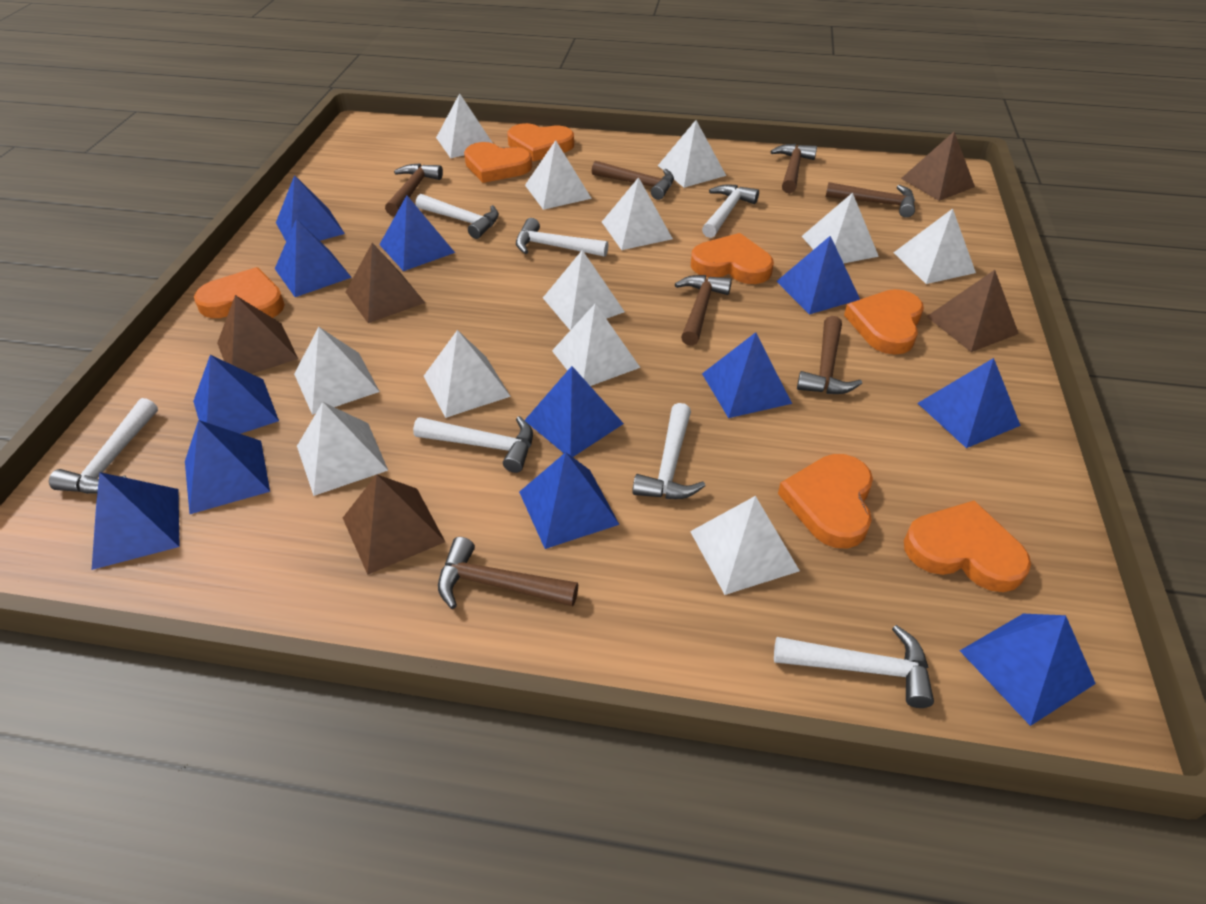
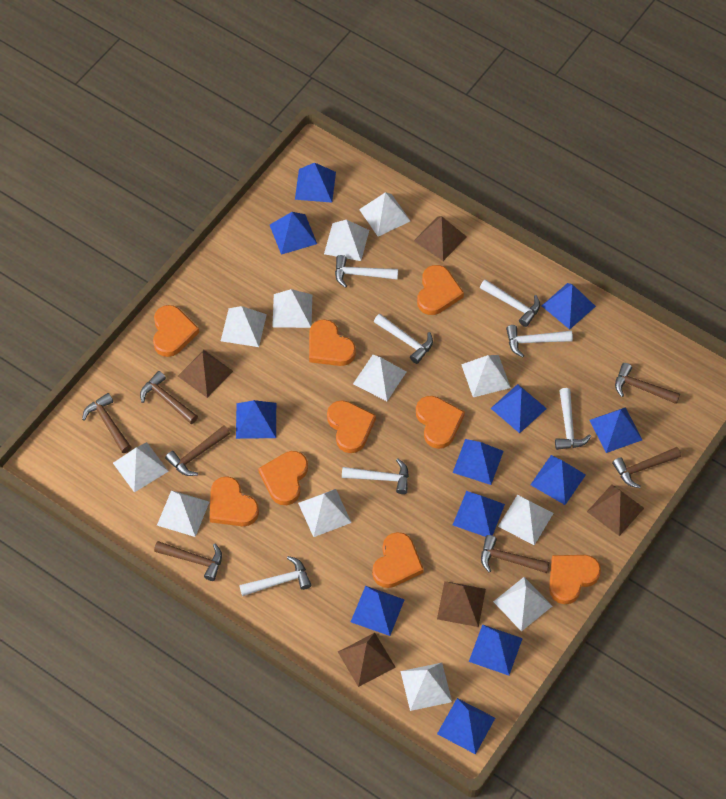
orange heart: 7 -> 9

